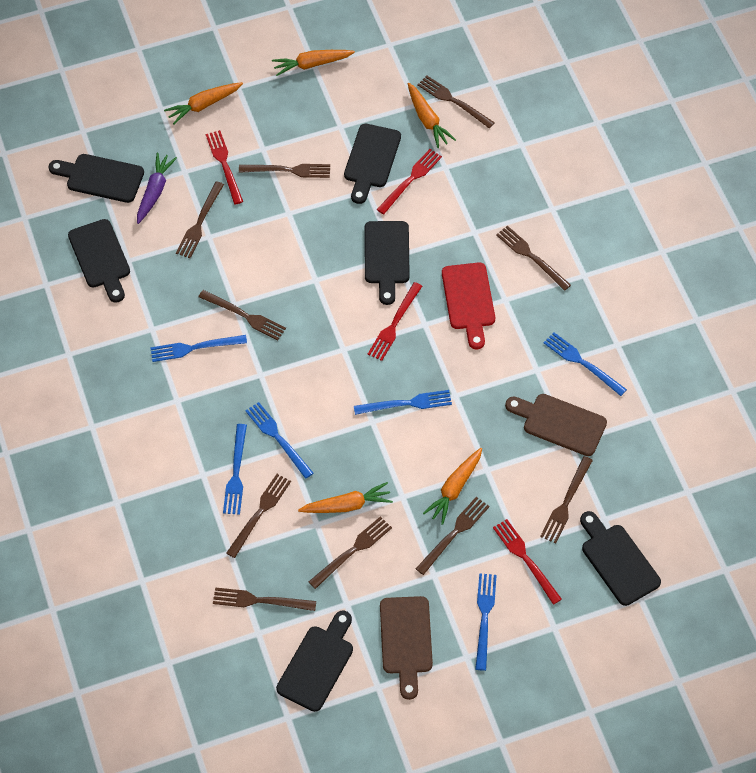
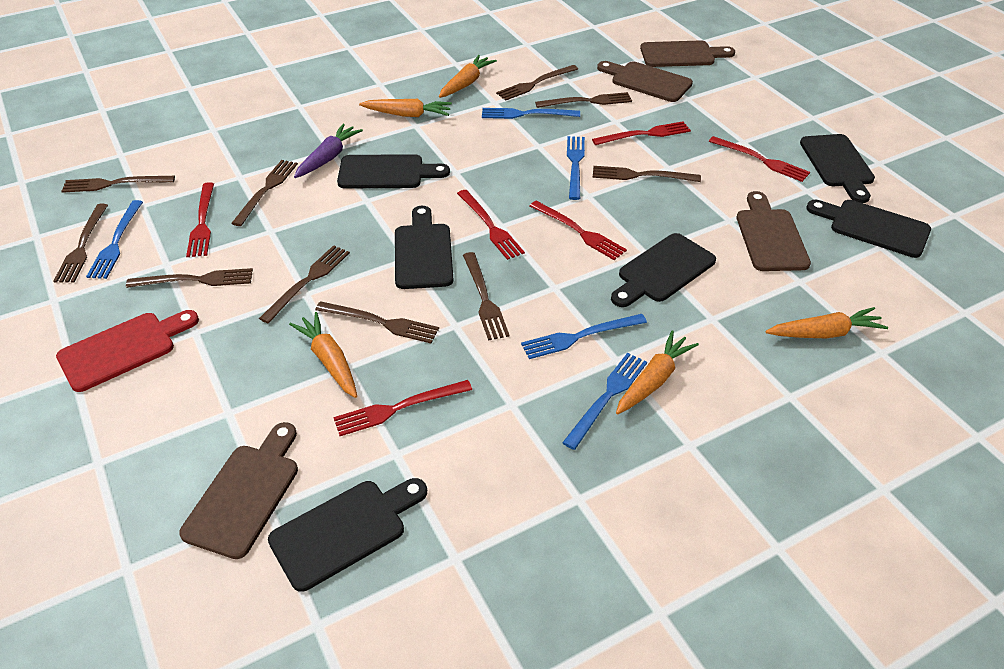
blue fork: 6 -> 5
brown cutting board: 2 -> 4
red fork: 4 -> 6

